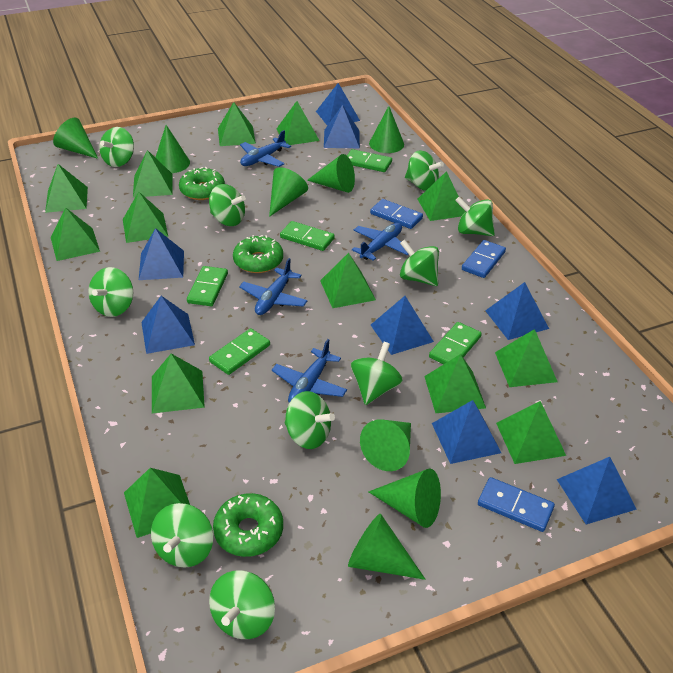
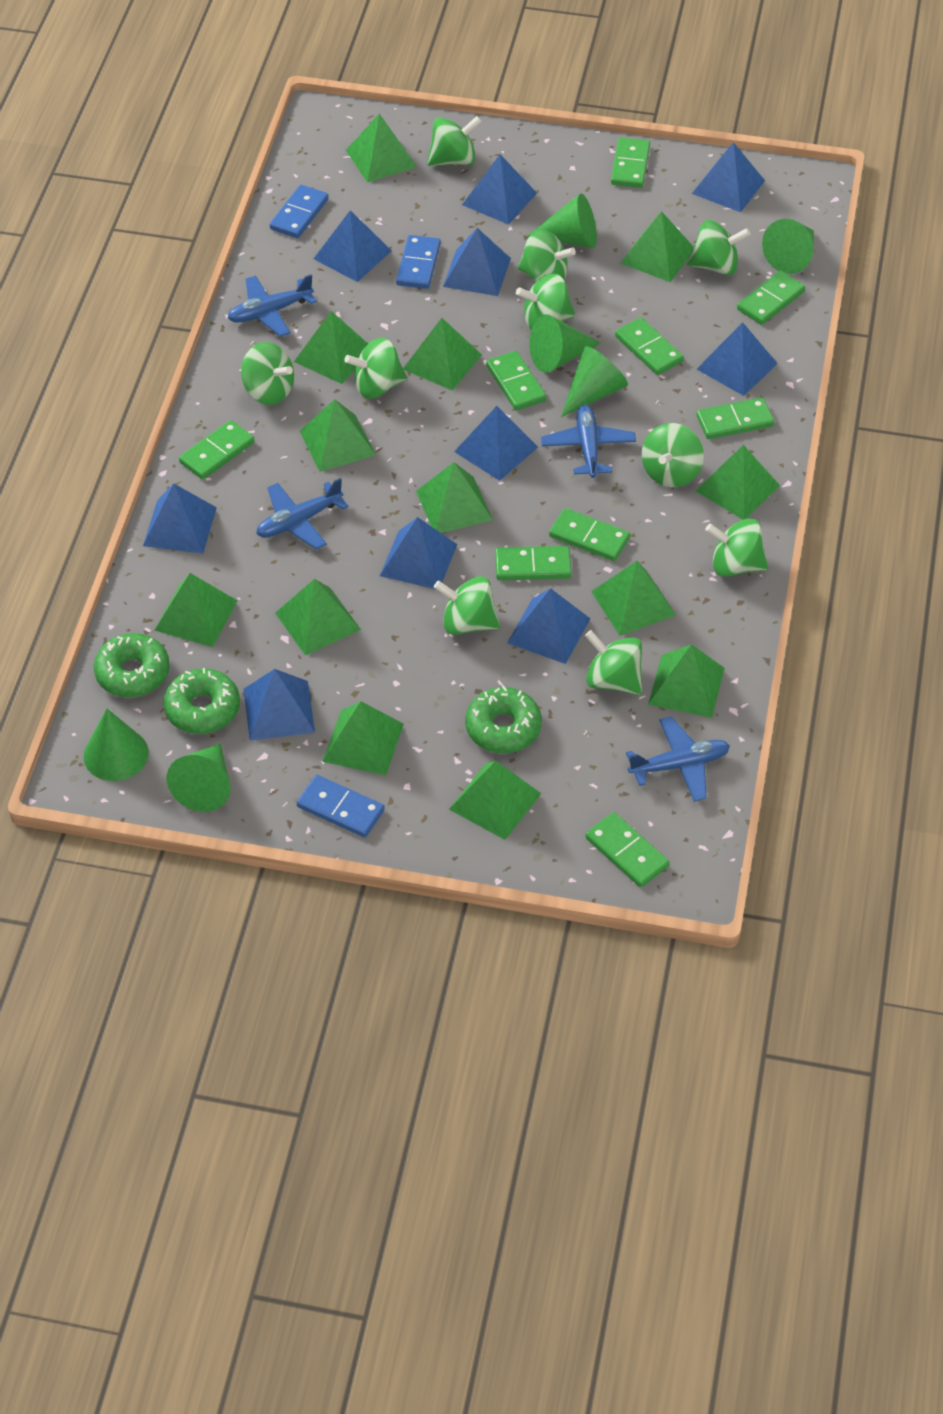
blue pyramid: 8 -> 10
green cone: 8 -> 6
green domino: 5 -> 9

